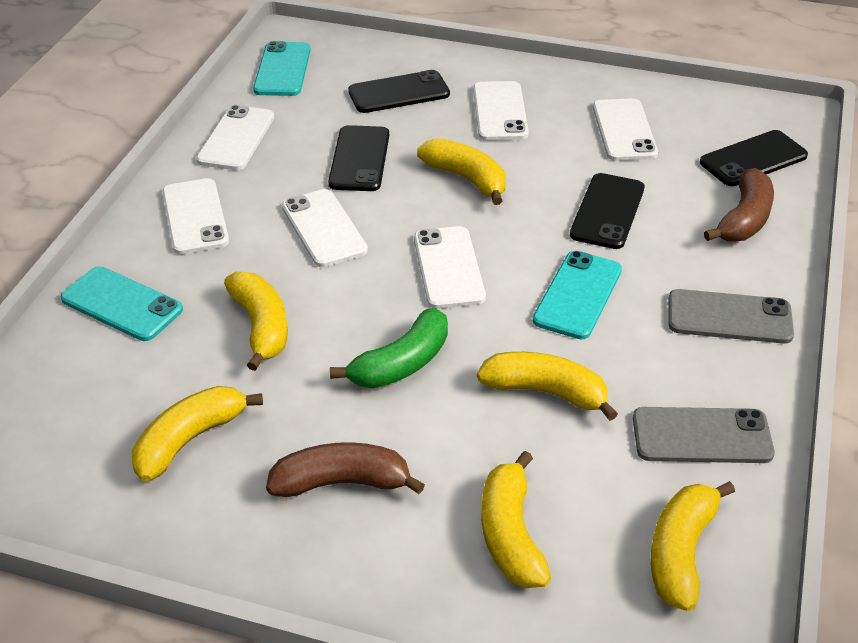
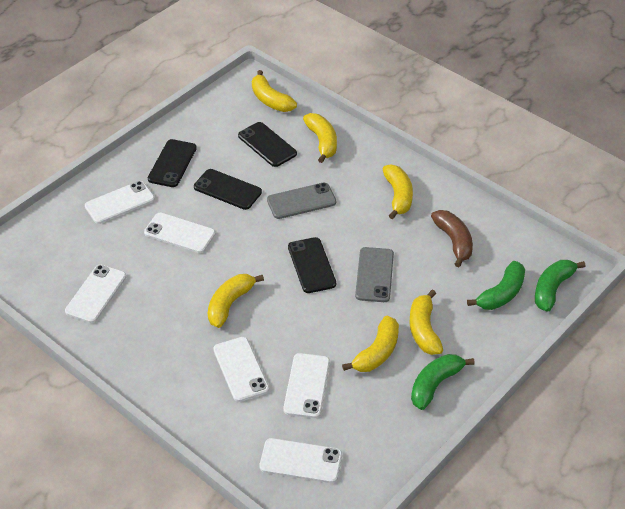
brown banana: 2 -> 1
green banana: 1 -> 3
turquoise phone: 3 -> 0

